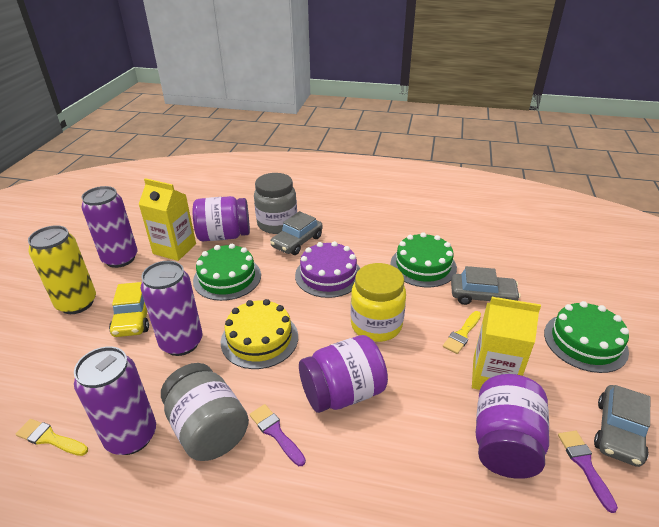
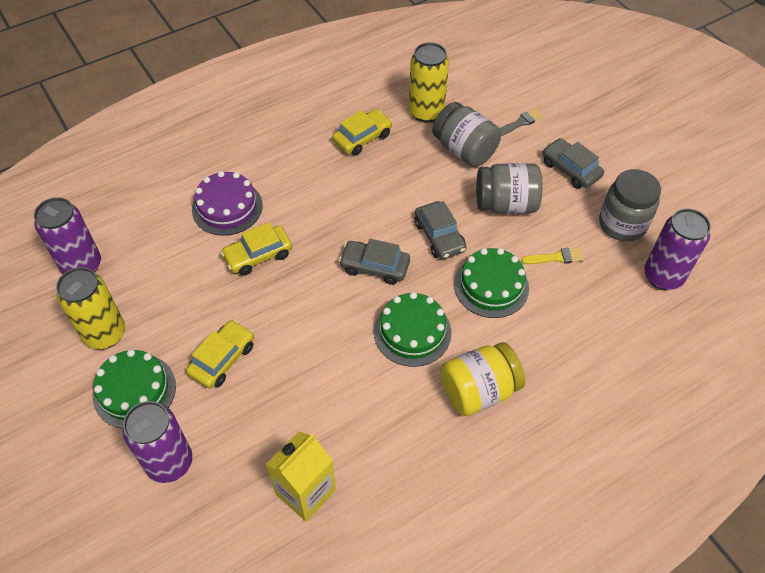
grey brush: 0 -> 1
grey jar: 2 -> 3
purple brush: 2 -> 0
purple jar: 3 -> 0
yellow brush: 2 -> 1
yellow cake: 1 -> 0
yellow can: 1 -> 2
yellow car: 1 -> 3
yellow carton: 2 -> 1

